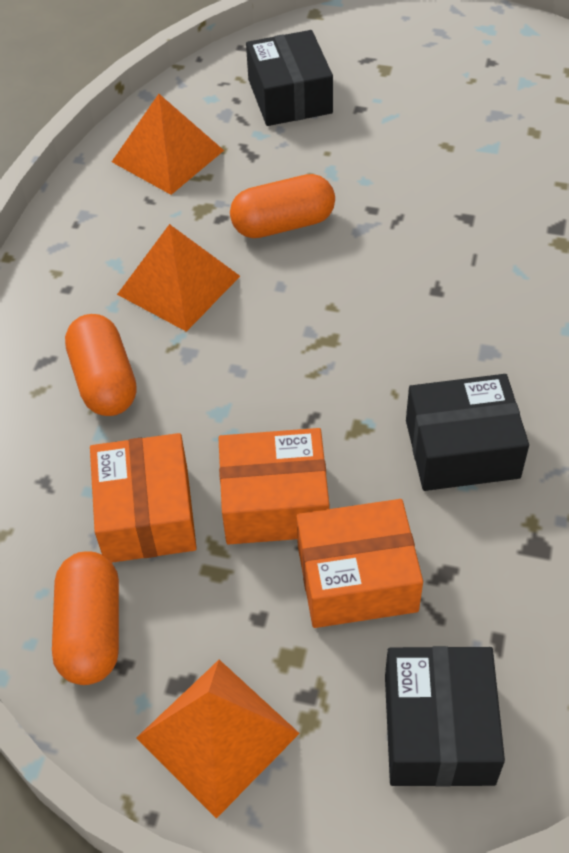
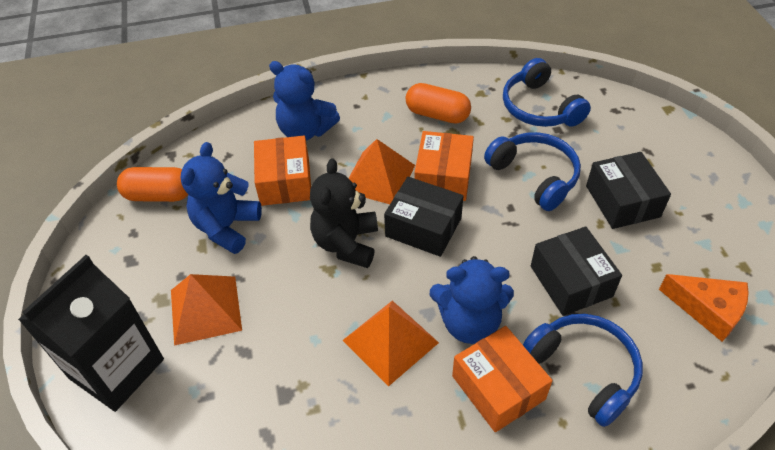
black carton: 0 -> 1
black teddy bear: 0 -> 1
blue headphones: 0 -> 3
blue teddy bear: 0 -> 3
orange capsule: 3 -> 2
orange cheese: 0 -> 1

